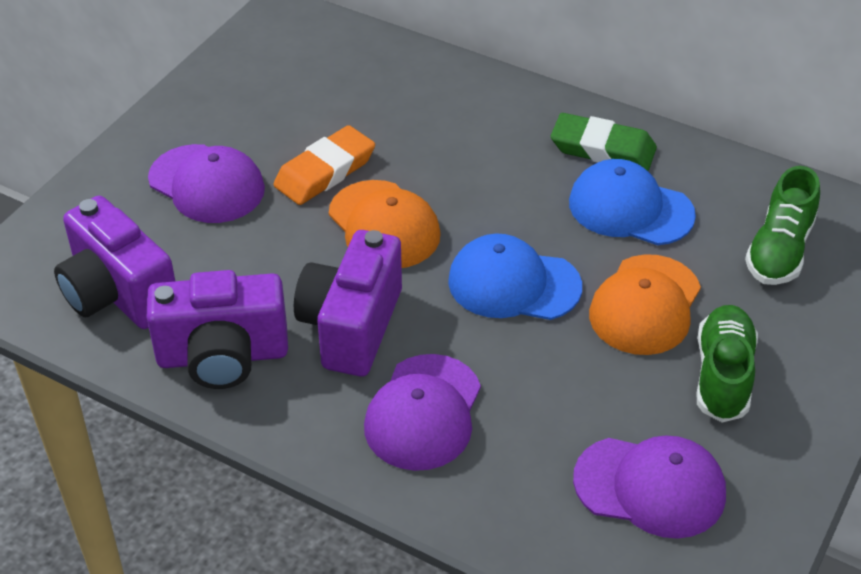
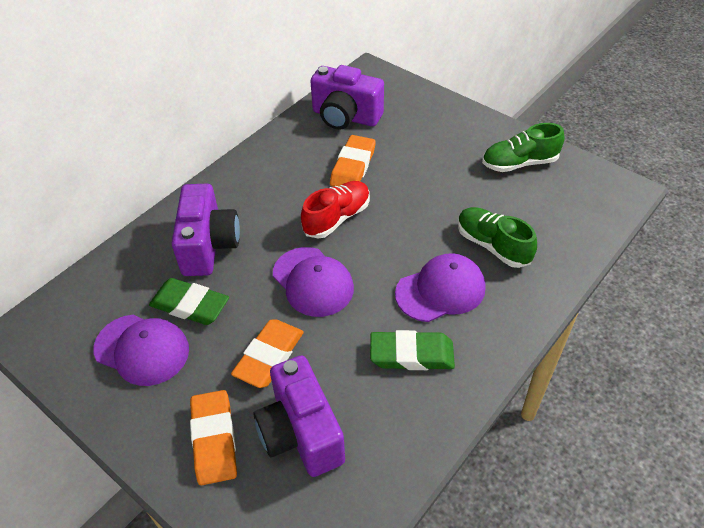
blue cap: 2 -> 0
green eraser: 1 -> 2
orange cap: 2 -> 0
orange eraser: 1 -> 3
red shoe: 0 -> 1

